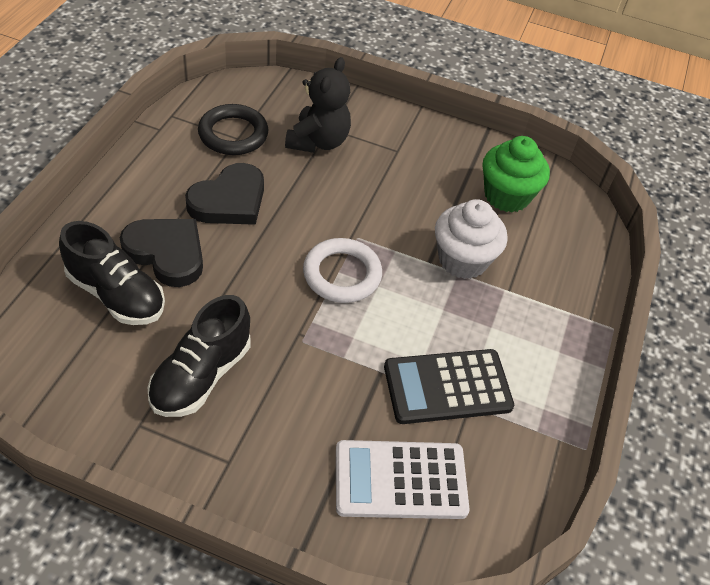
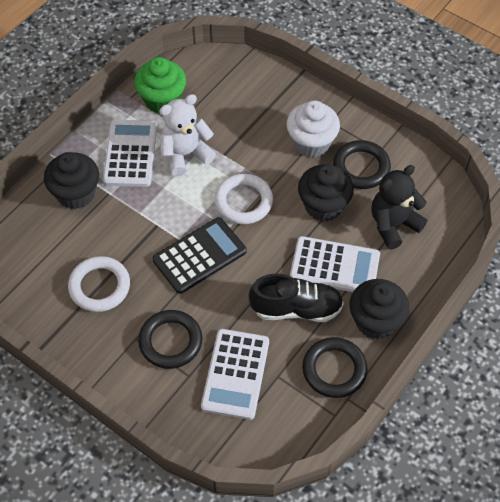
black cupcake: 0 -> 3
black heart: 2 -> 0
black ring: 1 -> 3
black shoe: 2 -> 1
white calculator: 1 -> 3
white ring: 1 -> 2
white teddy bear: 0 -> 1

